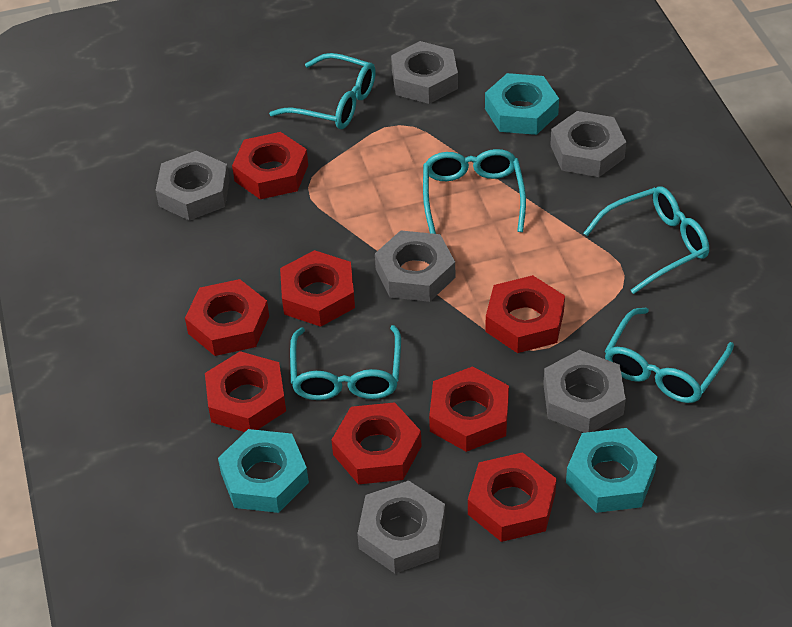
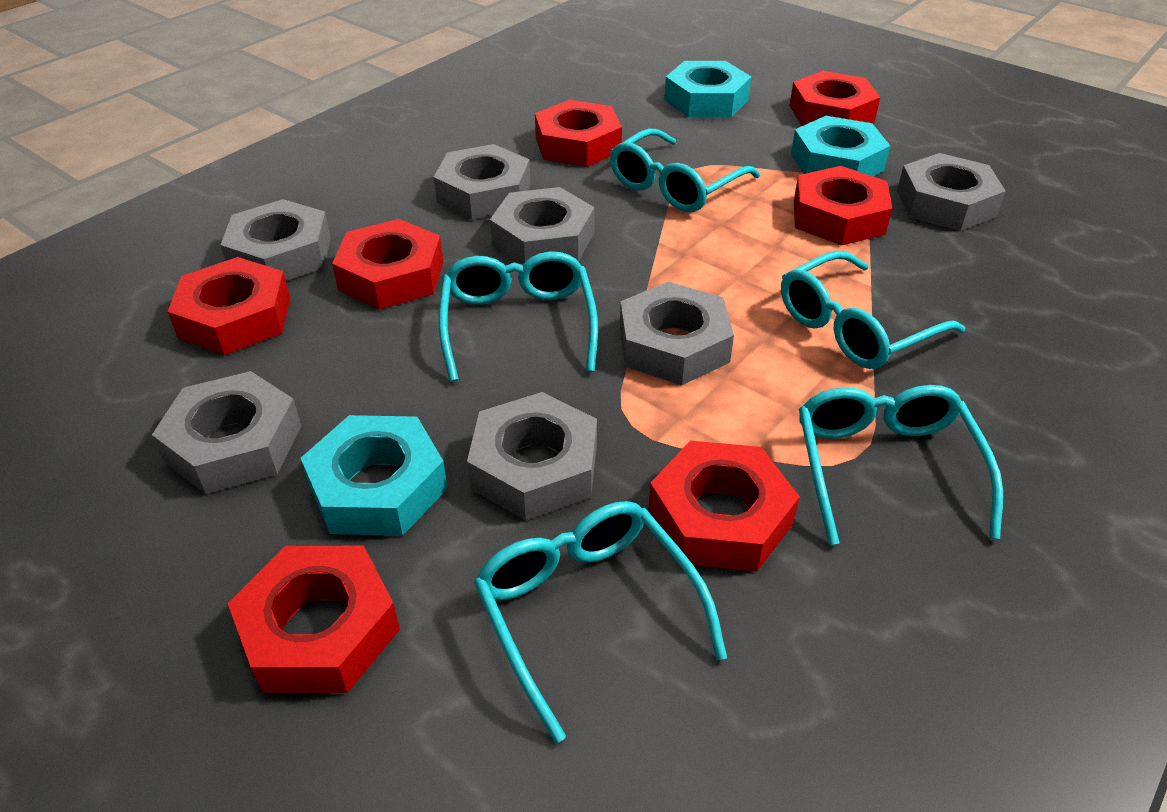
grey nut: 6 -> 7
red nut: 8 -> 7

